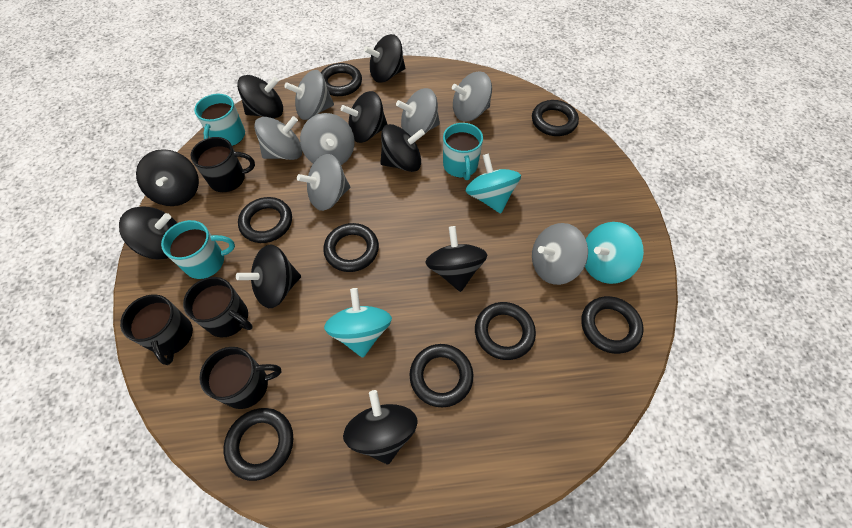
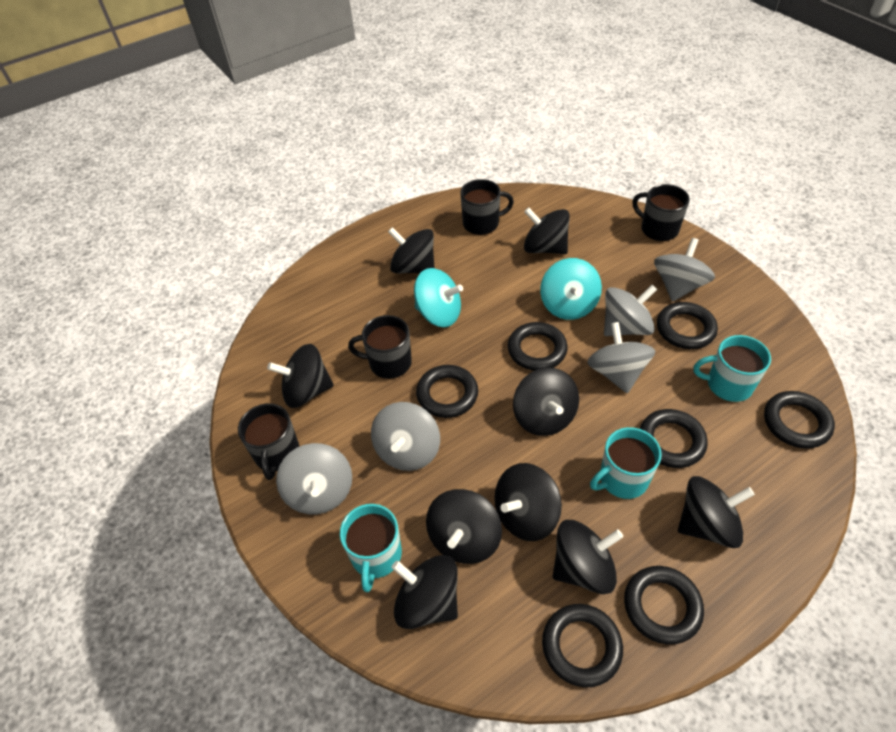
black ring: 8 -> 7
grey spinning top: 7 -> 5
turquoise spinning top: 3 -> 2

